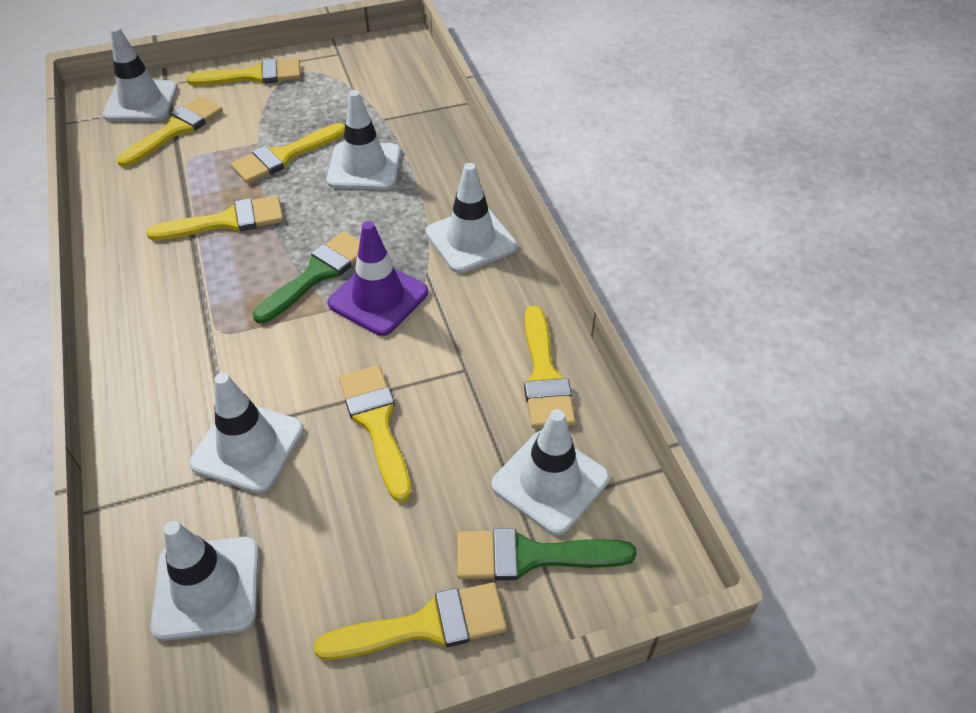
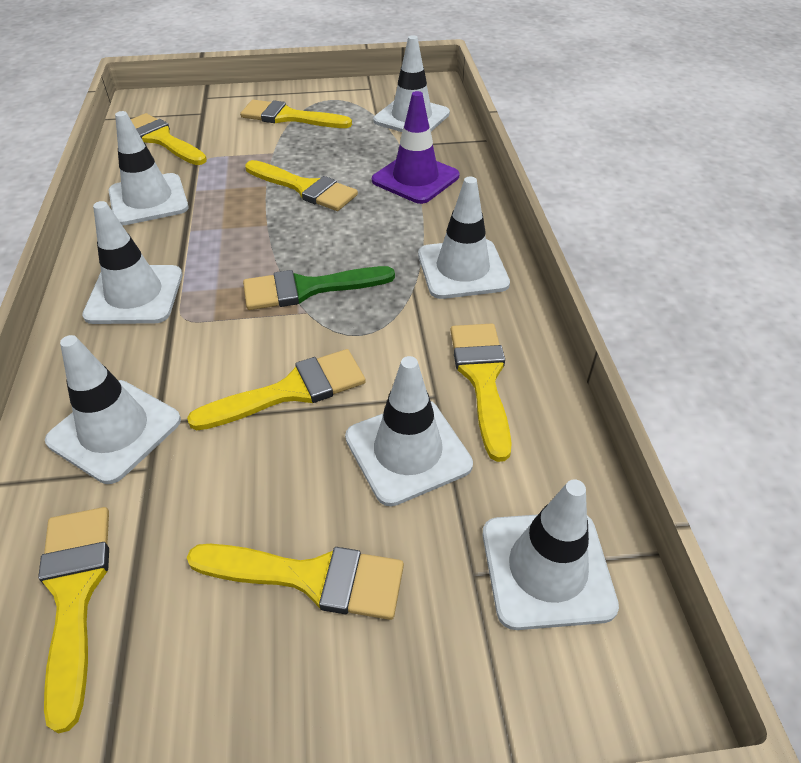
green brush: 2 -> 1
white traffic cone: 6 -> 7

